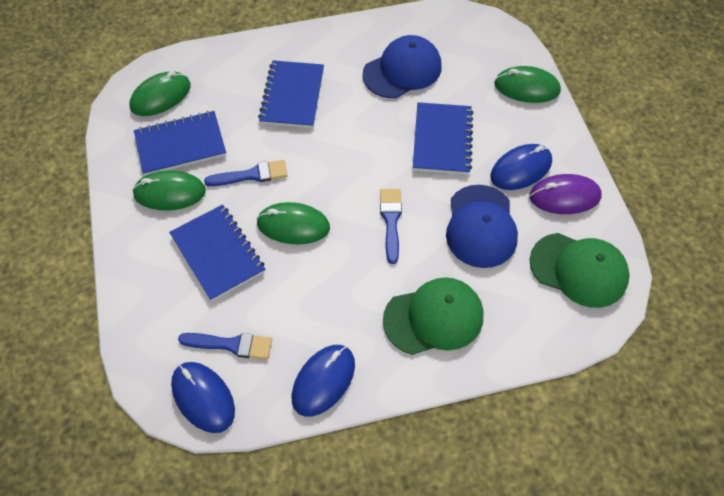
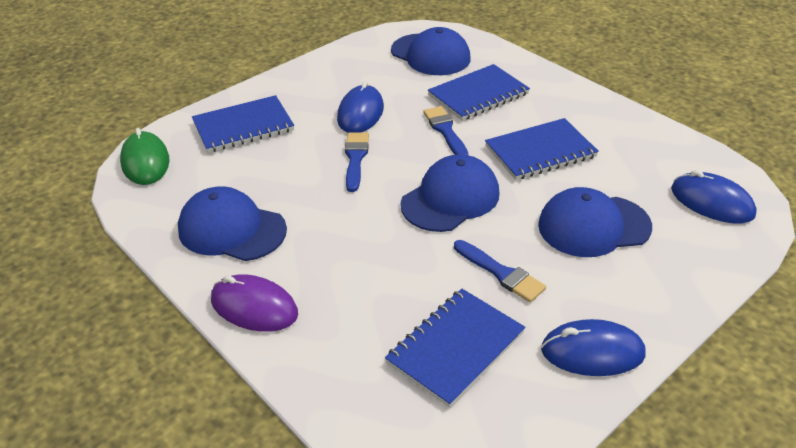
blue cap: 2 -> 4
green cap: 2 -> 0
green mouse: 4 -> 1

